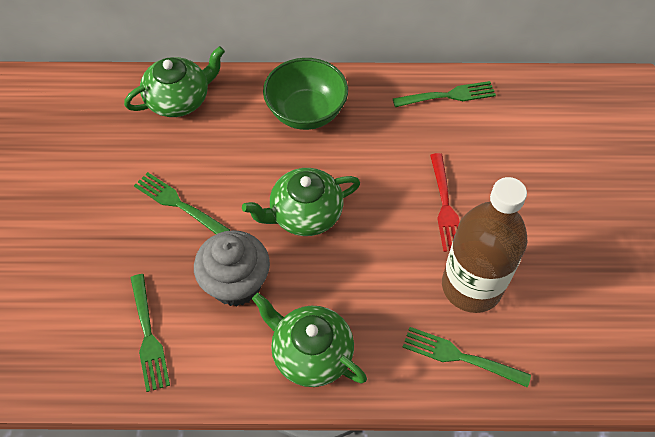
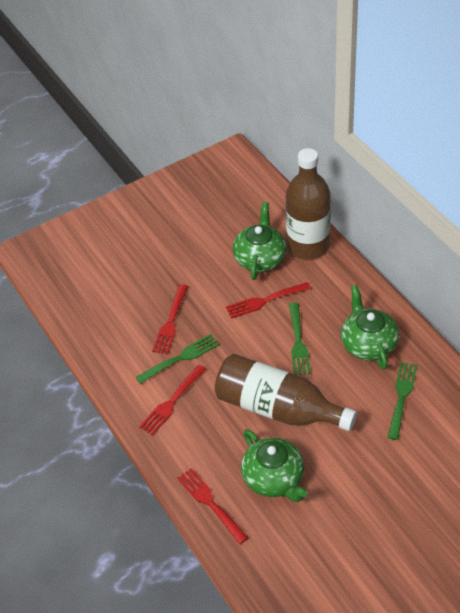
brown bottle: 1 -> 2
green bowl: 1 -> 0
green fork: 4 -> 3
grey cupcake: 1 -> 0
red fork: 1 -> 4

